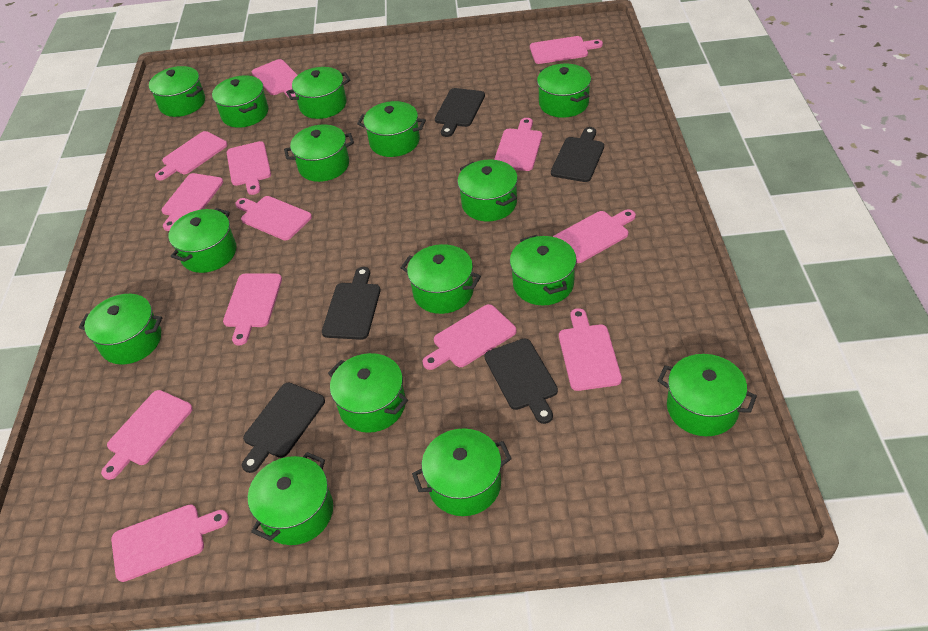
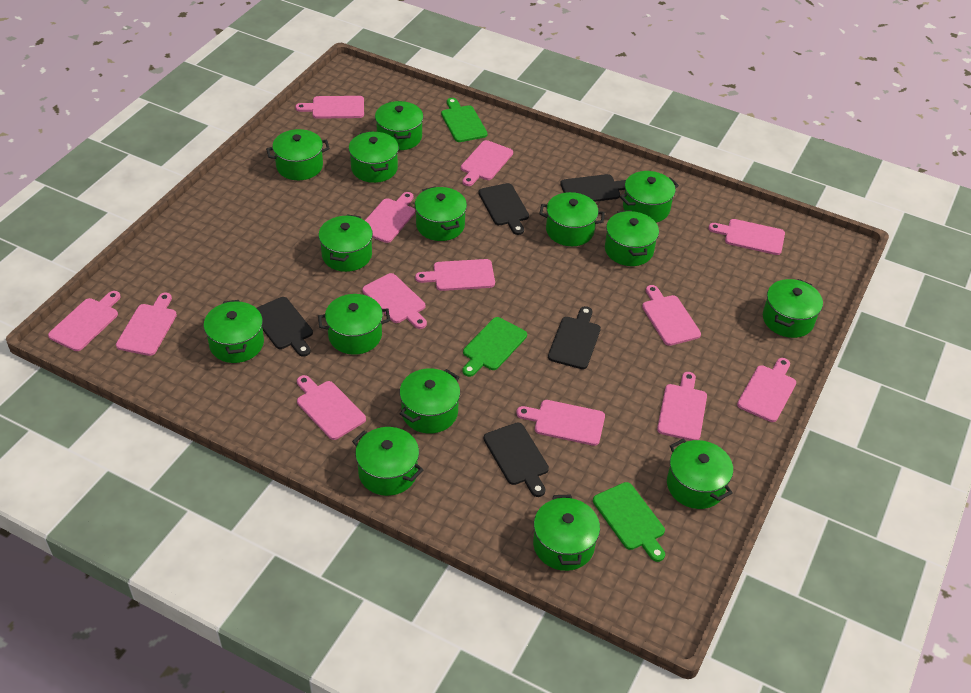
green cutting board: 0 -> 3

